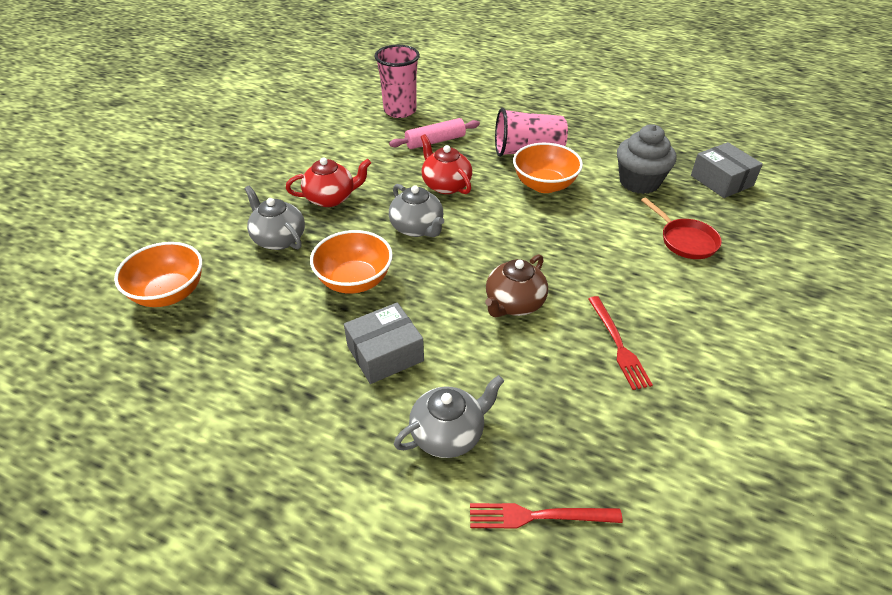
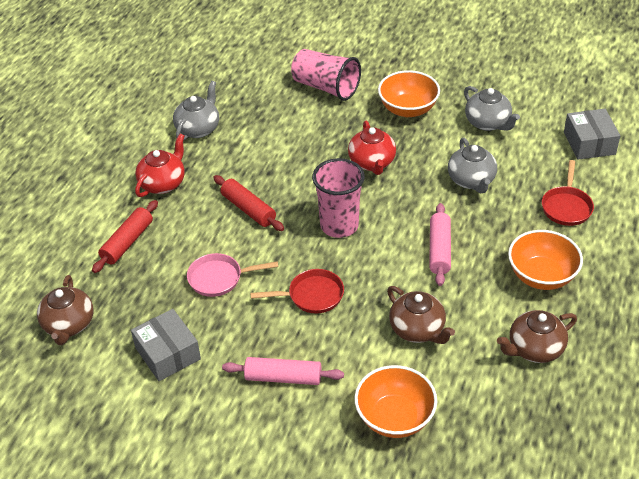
brown teapot: 1 -> 3
grey cupcake: 1 -> 0
pink pan: 0 -> 1
pink rolling pin: 1 -> 2
red fork: 2 -> 0
red pan: 1 -> 2
red rolling pin: 0 -> 2

